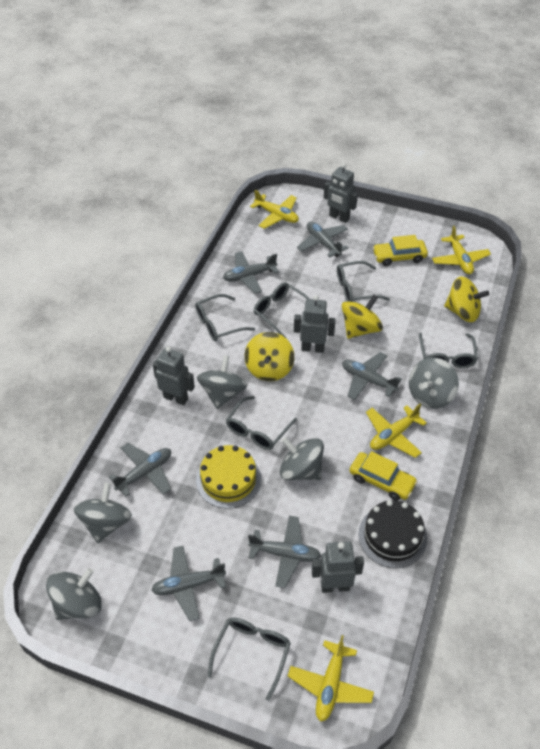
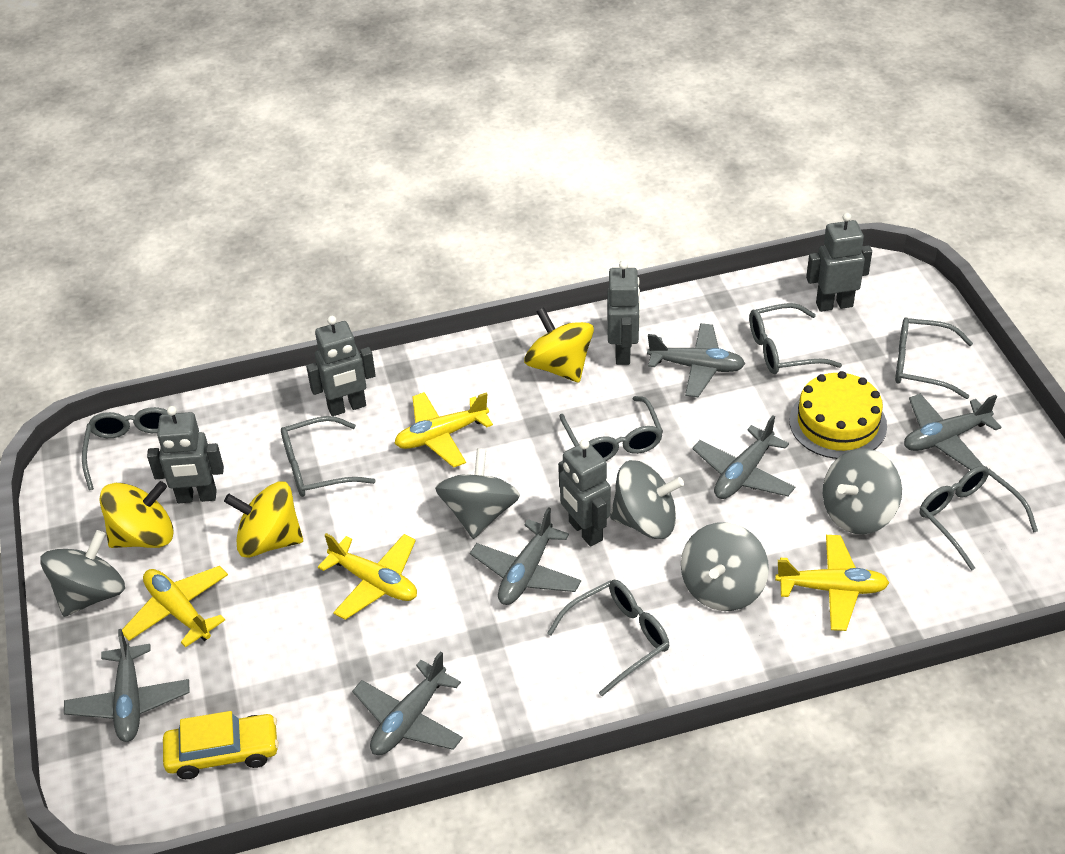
black cake: 1 -> 0
grey glasses: 6 -> 7
grey robot: 4 -> 5
yellow car: 2 -> 1

